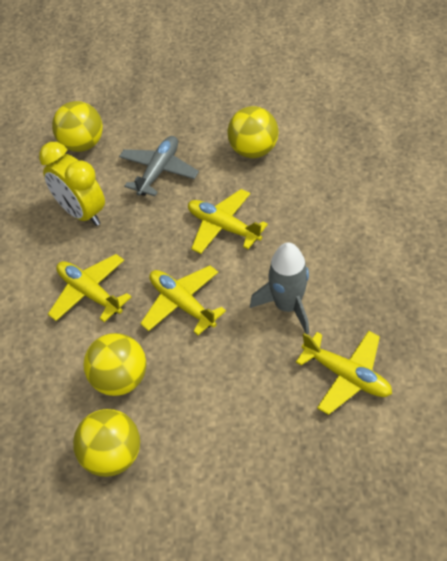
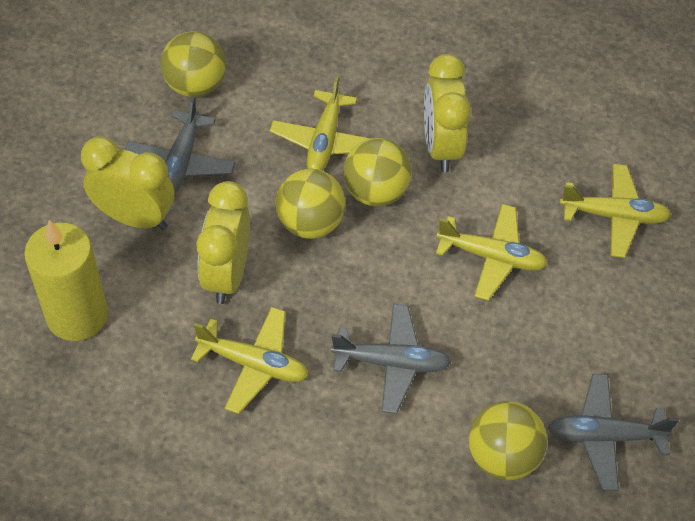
grey plane: 1 -> 3
grey rocket: 1 -> 0
yellow candle: 0 -> 1
yellow clock: 1 -> 3

